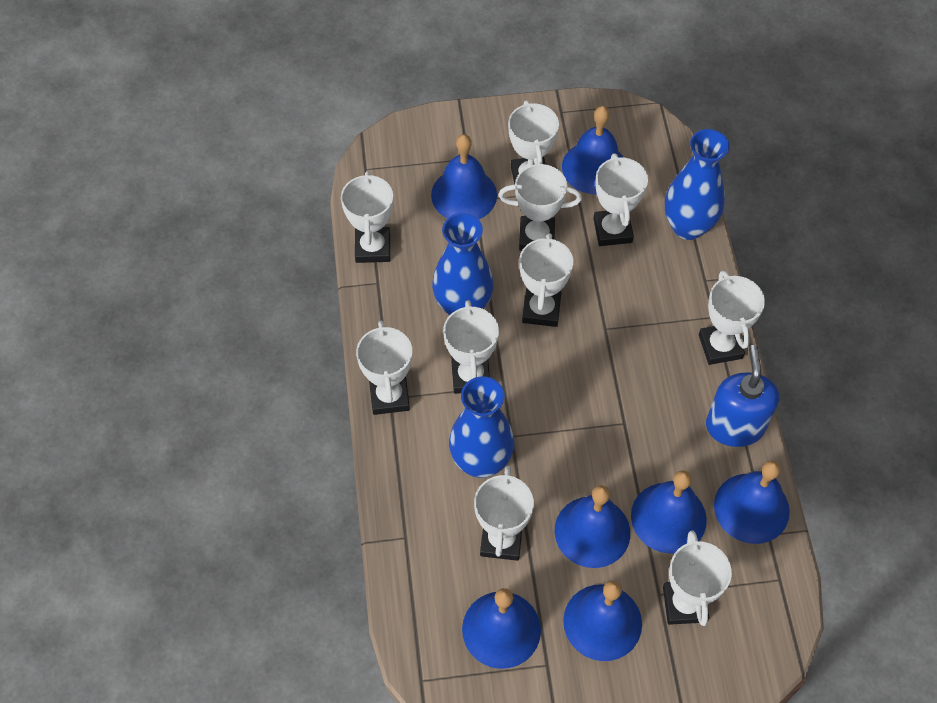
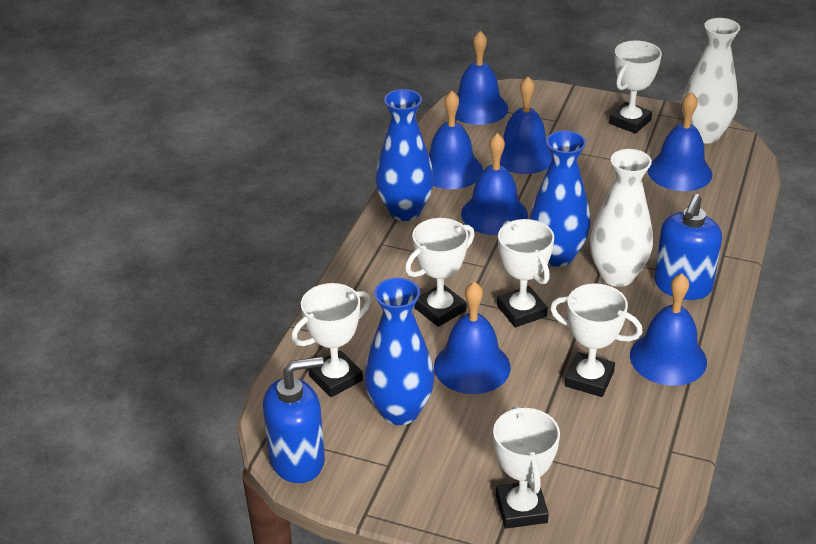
blue soap dispenser: 1 -> 2
white trophy: 10 -> 6
white vase: 0 -> 2

